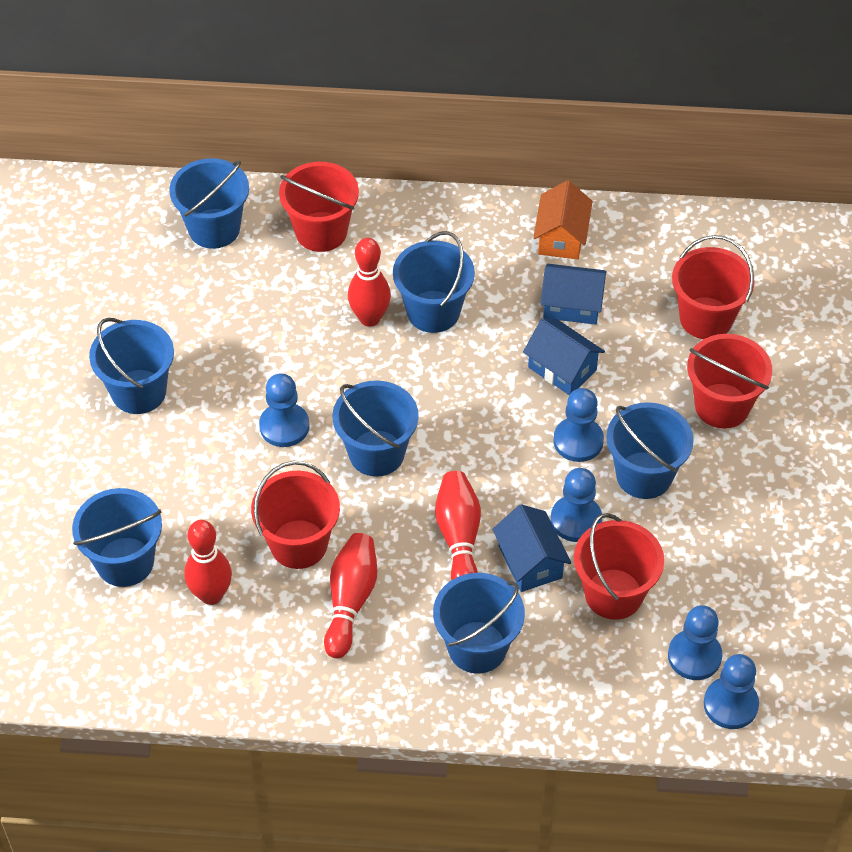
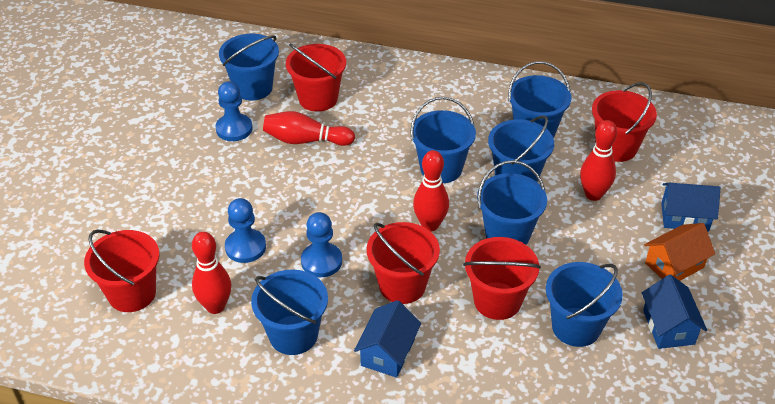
blue pawn: 5 -> 3

